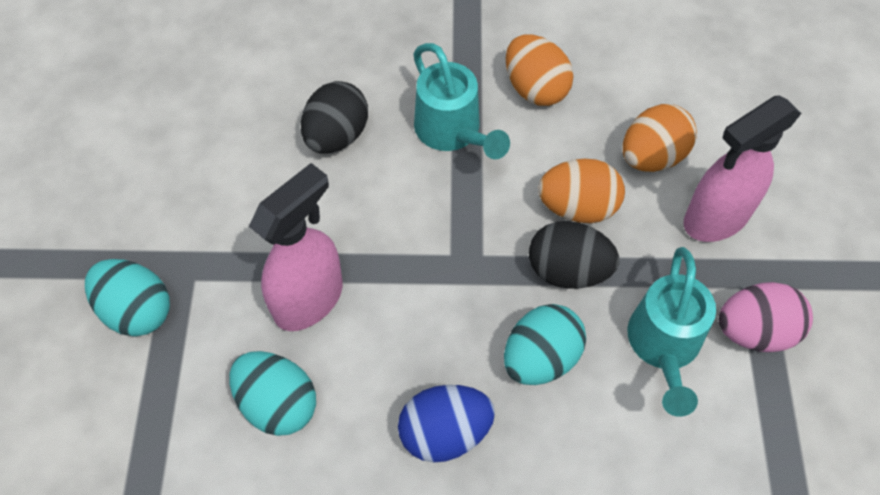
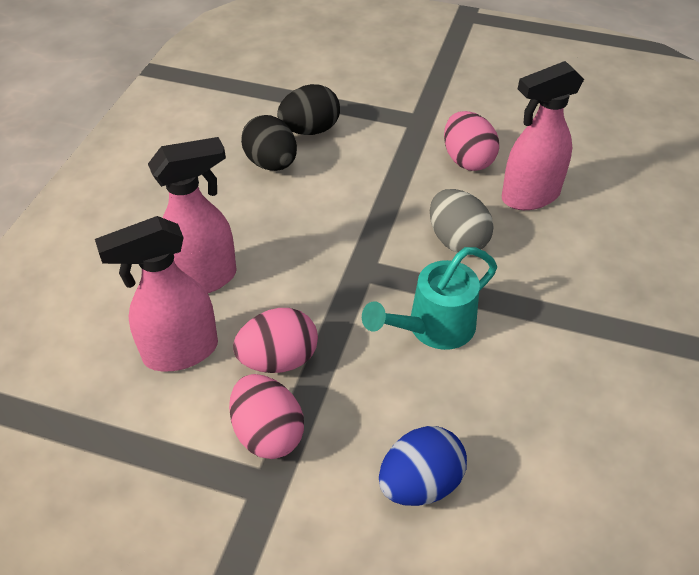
grey egg: 0 -> 1
orange egg: 3 -> 0
pink egg: 1 -> 3
pink spray bottle: 2 -> 3
turquoise egg: 3 -> 0
turquoise watering can: 2 -> 1

